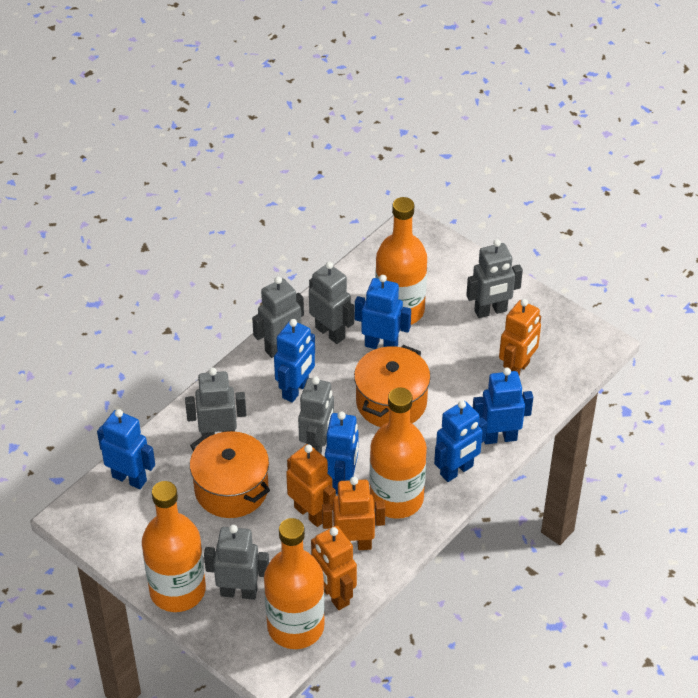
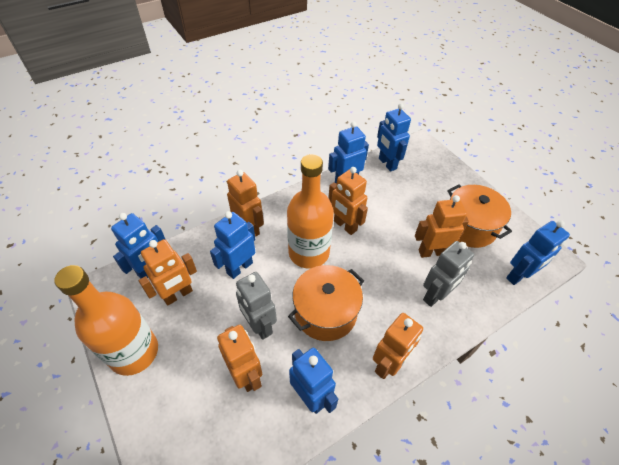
grey robot: 6 -> 2
orange bottle: 4 -> 2
orange robot: 4 -> 6

